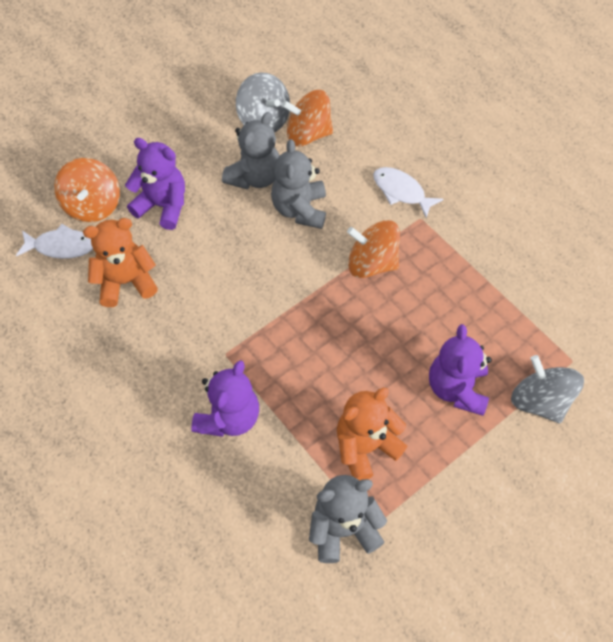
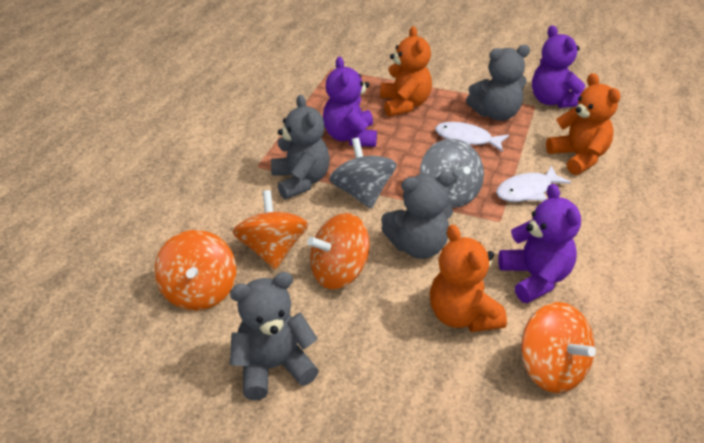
grey teddy bear: 3 -> 4
orange spinning top: 3 -> 4
orange teddy bear: 2 -> 3

